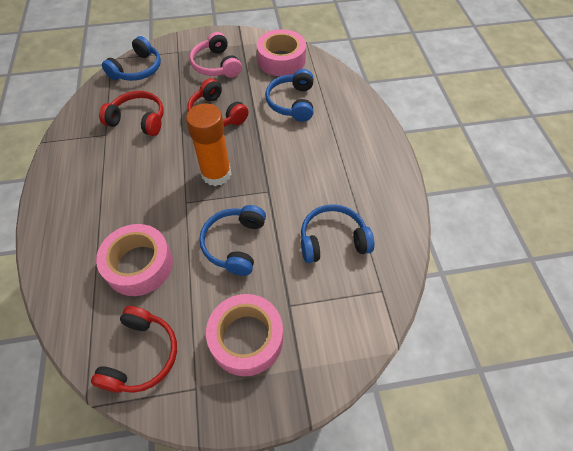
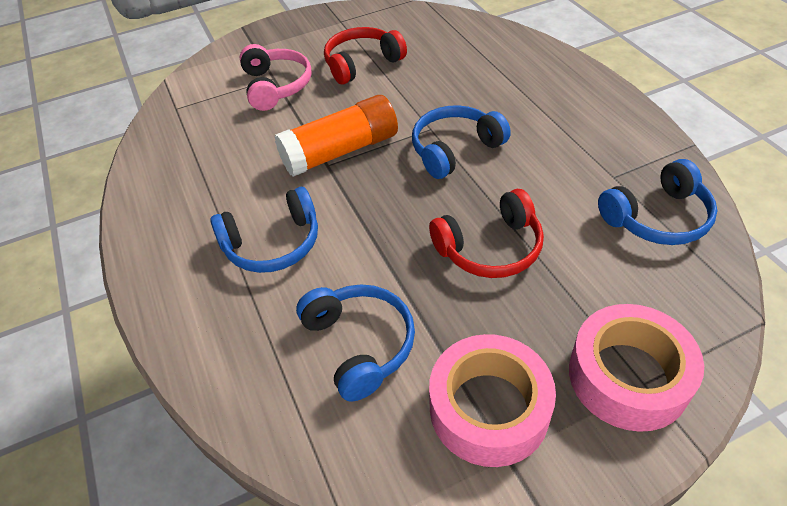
pink tape: 3 -> 2
red headphones: 3 -> 2

